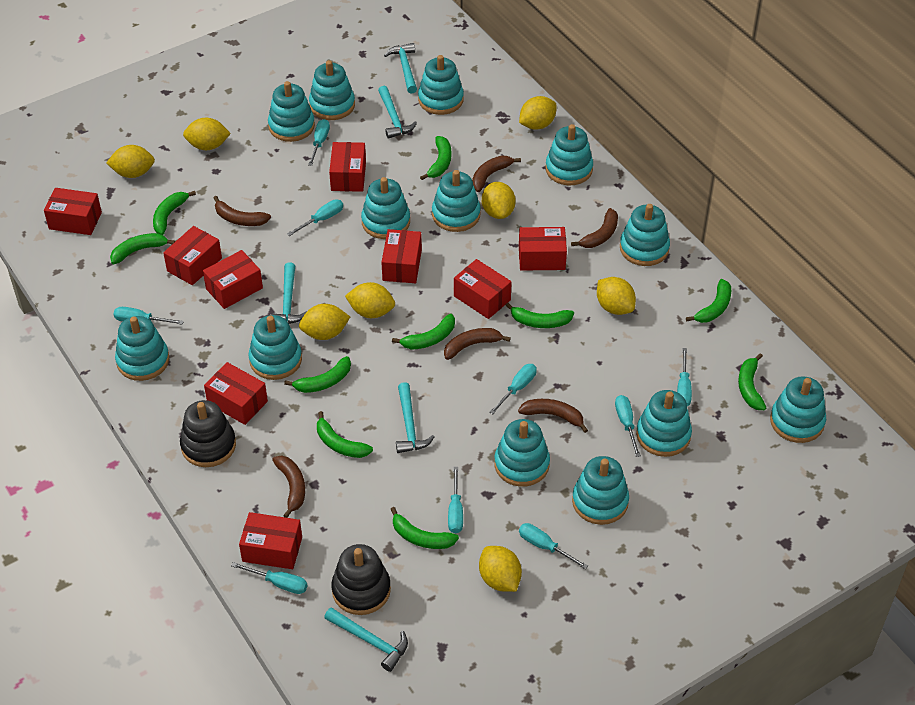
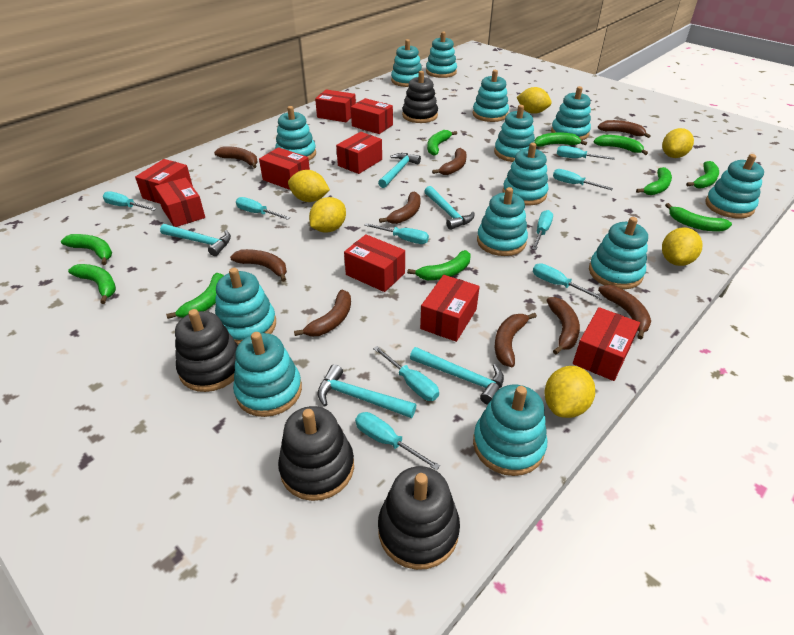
black stacking toy: 2 -> 4
brown banana: 6 -> 9
yellow lemon: 8 -> 6

